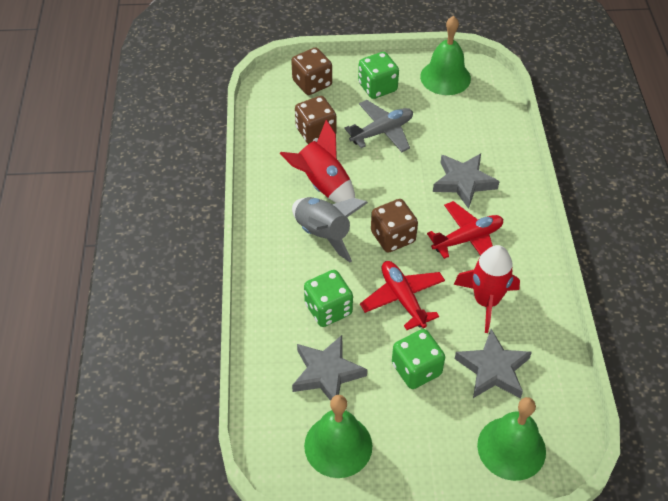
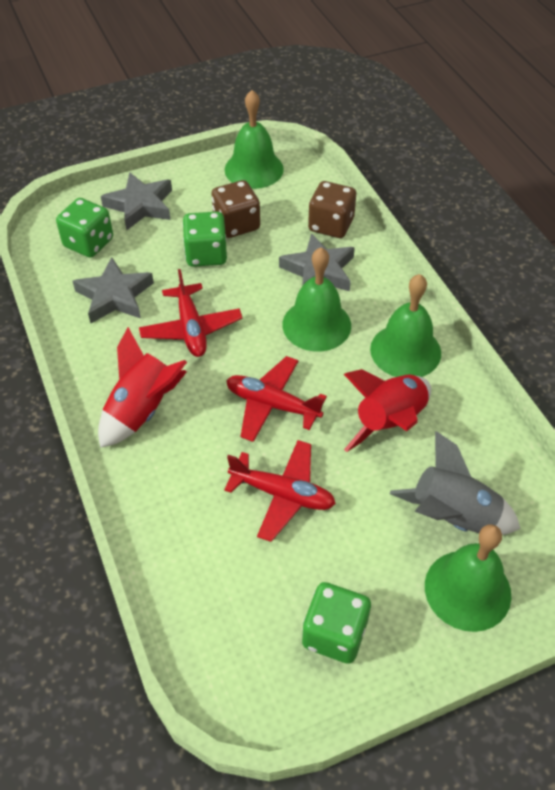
brown dice: 3 -> 2
green bell: 3 -> 4
grey plane: 1 -> 0
red plane: 2 -> 3

